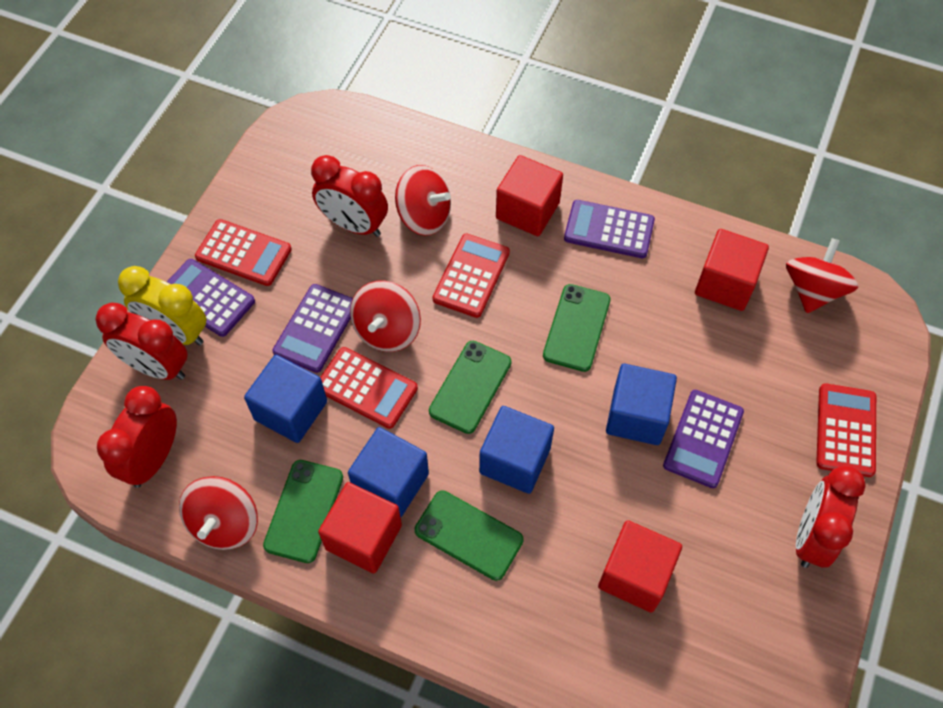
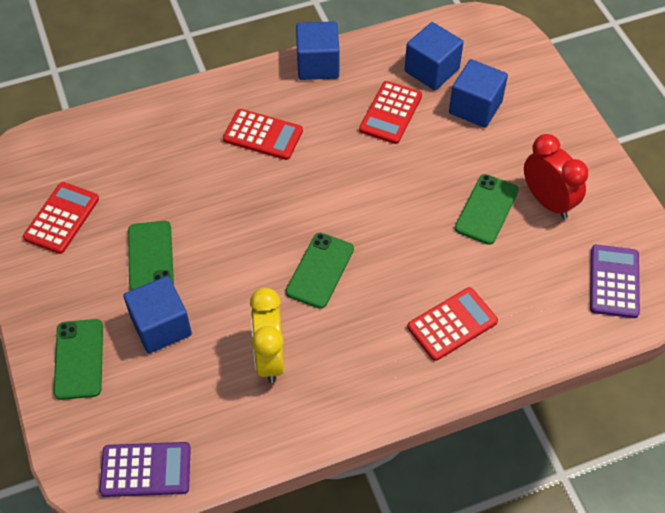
purple calculator: 4 -> 2
red clock: 4 -> 1
red cube: 4 -> 0
red spinning top: 4 -> 0

